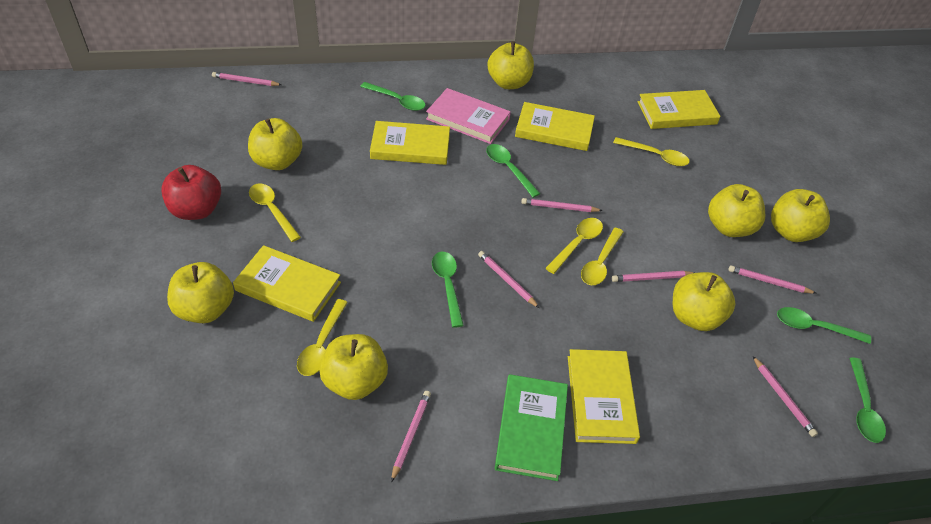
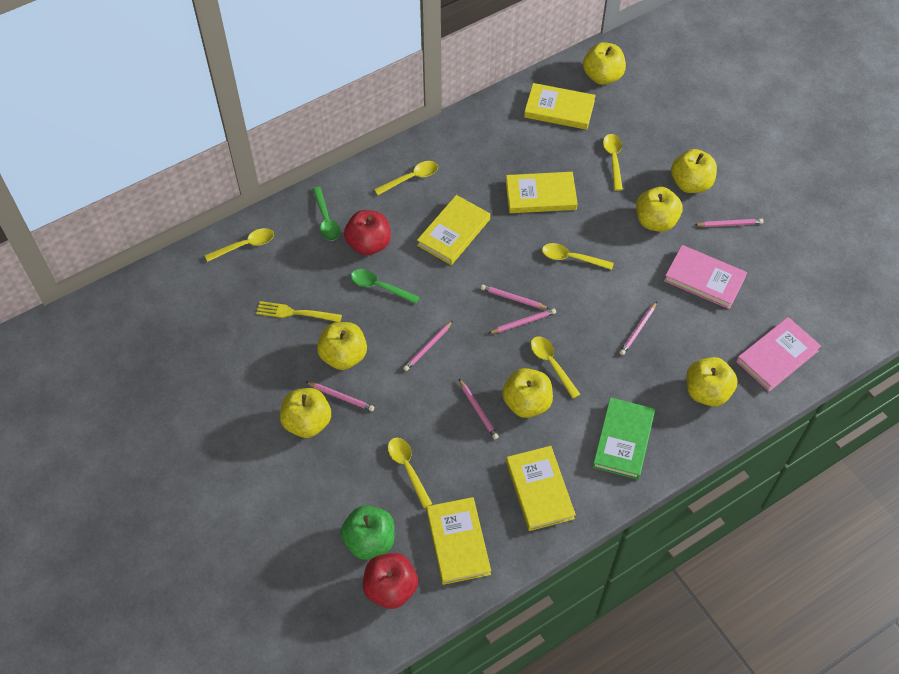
green apple: 0 -> 1
green spoon: 5 -> 2
pink book: 1 -> 2
red apple: 1 -> 2
yellow fork: 0 -> 1
yellow spoon: 5 -> 6

